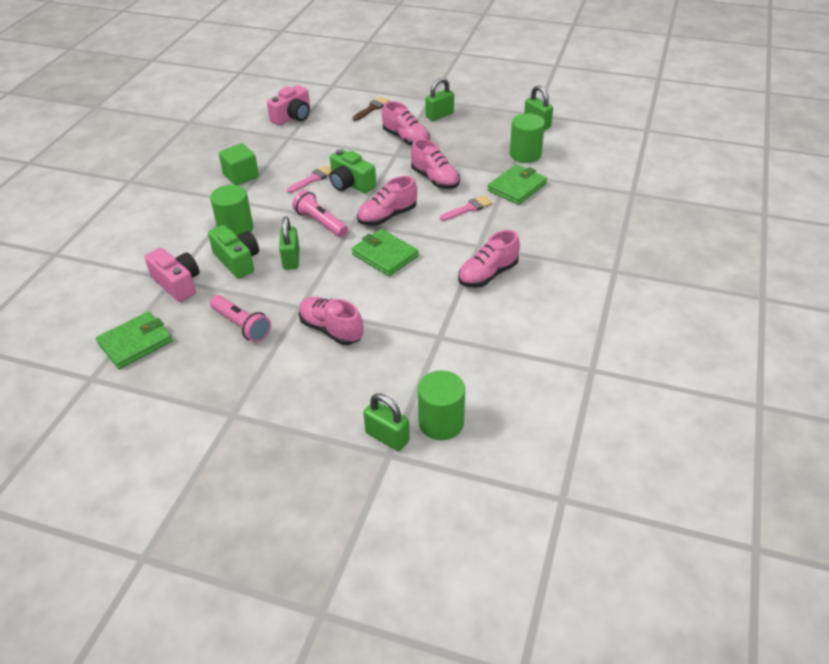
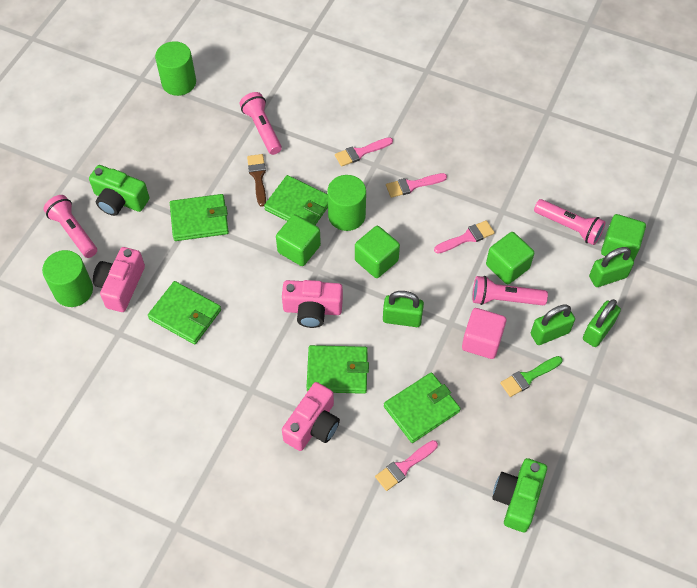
green brush: 0 -> 1
green cube: 1 -> 4
green wallet: 3 -> 5
pink brush: 2 -> 4
pink camera: 2 -> 3
pink cube: 0 -> 1
pink flashlight: 2 -> 4
pink shoe: 5 -> 0

